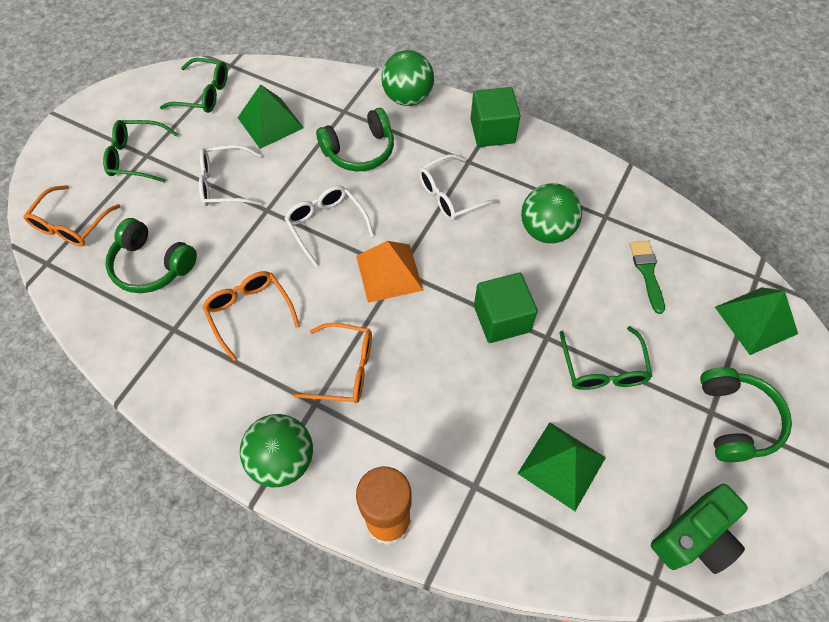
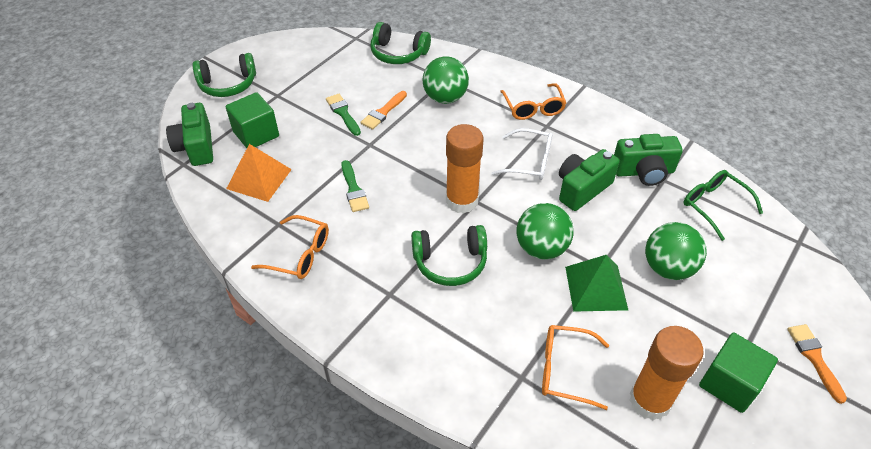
green brush: 1 -> 2
green camera: 1 -> 3
green glasses: 3 -> 1
green pyramid: 3 -> 1
orange brush: 0 -> 2
orange glue stick: 1 -> 2
white glasses: 3 -> 1

